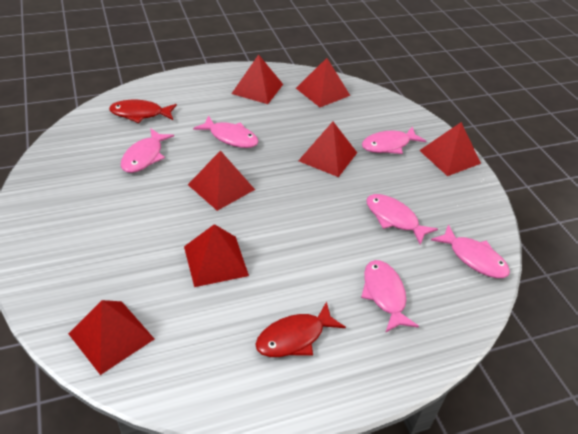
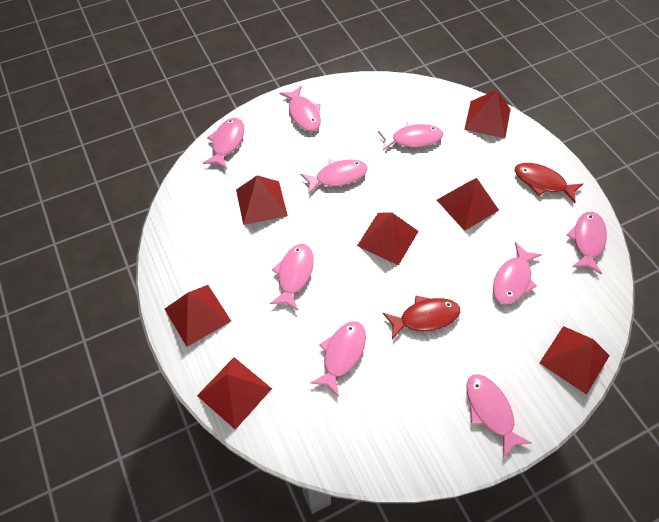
pink fish: 6 -> 9

